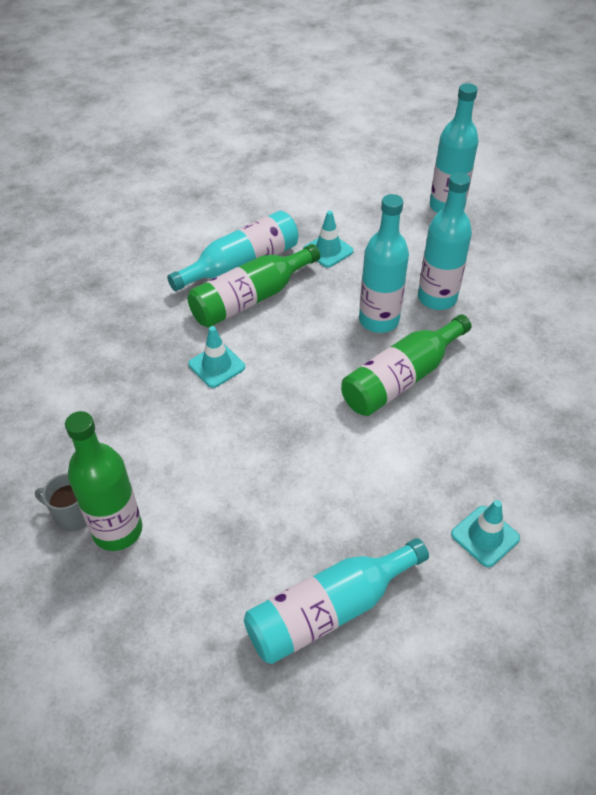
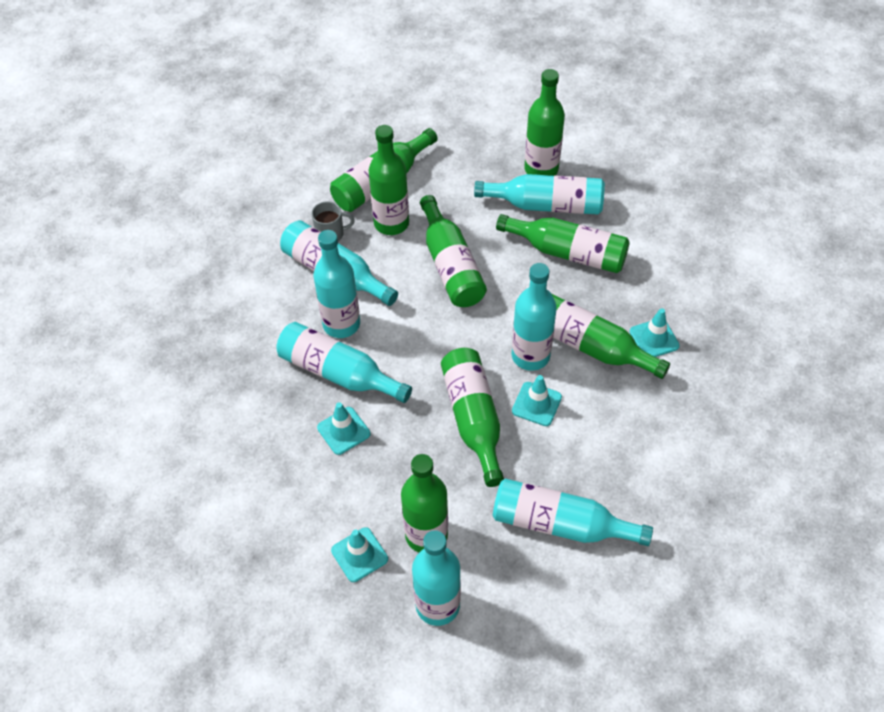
green bottle: 3 -> 8
turquoise bottle: 5 -> 7
turquoise traffic cone: 3 -> 4

